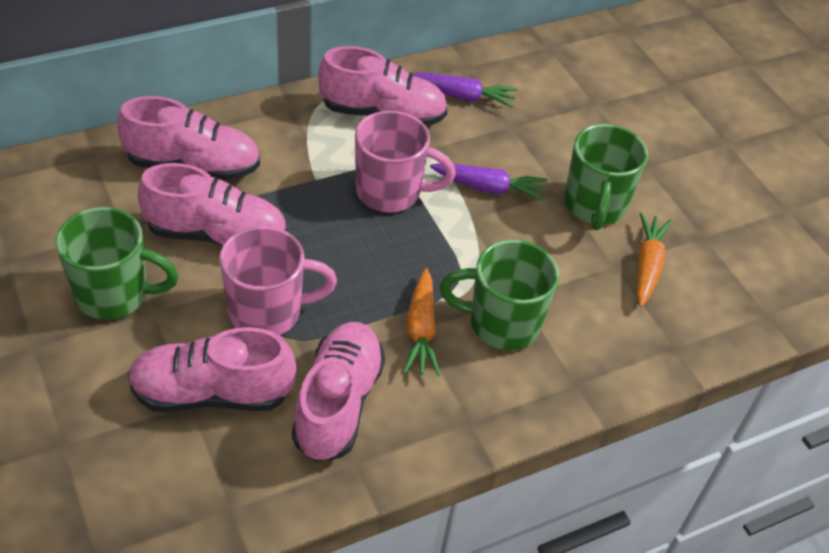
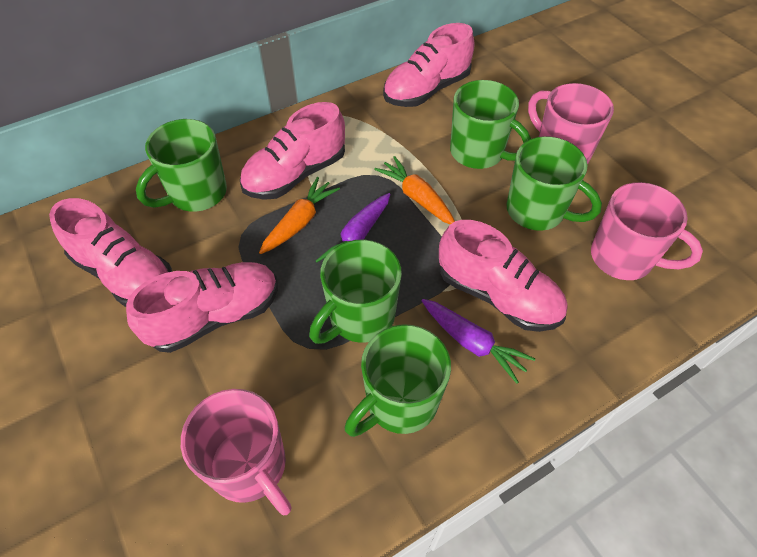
green mug: 3 -> 5
pink mug: 2 -> 3

